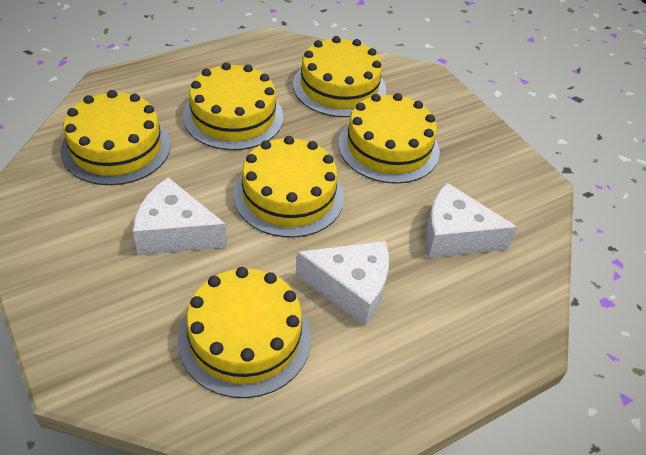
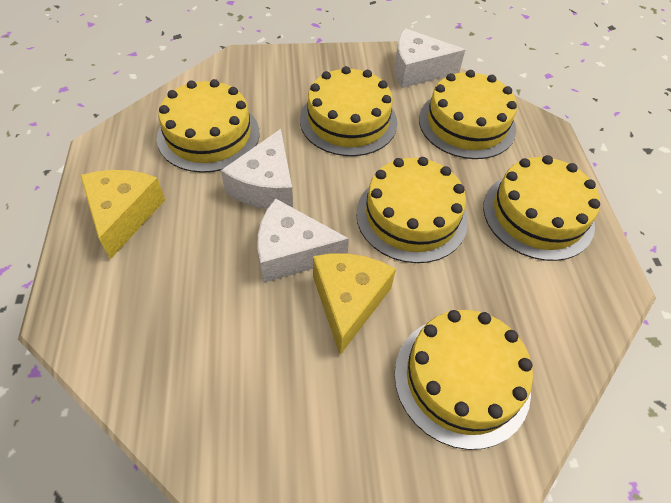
yellow cheese: 0 -> 2

